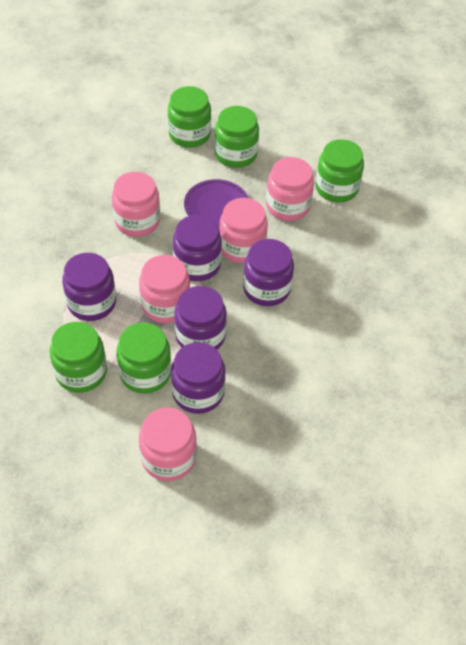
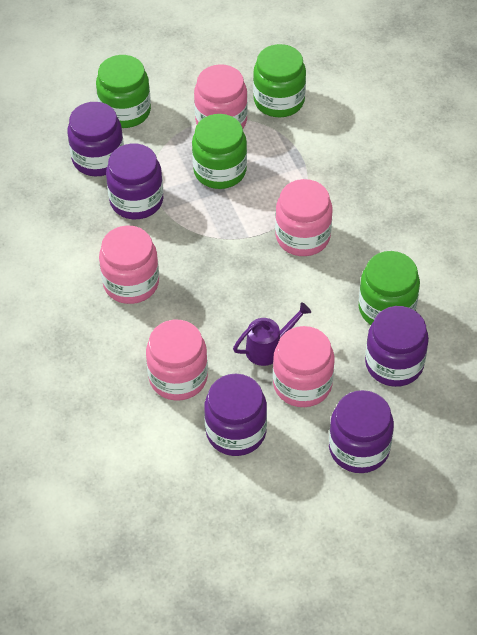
green jar: 5 -> 4
purple plate: 1 -> 0
purple watering can: 0 -> 1

